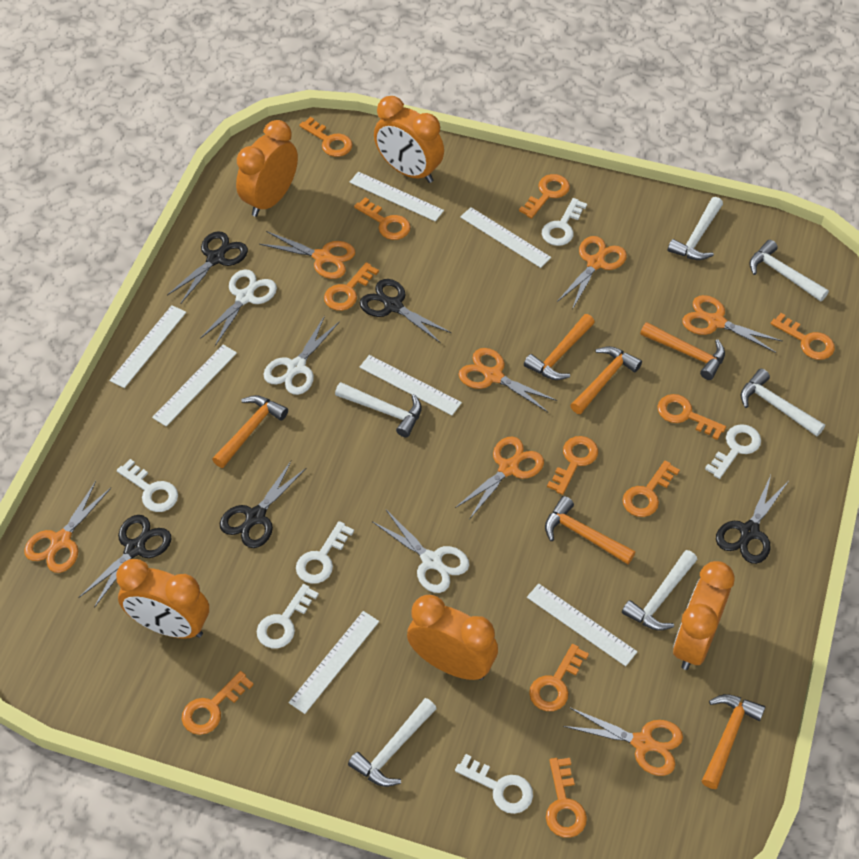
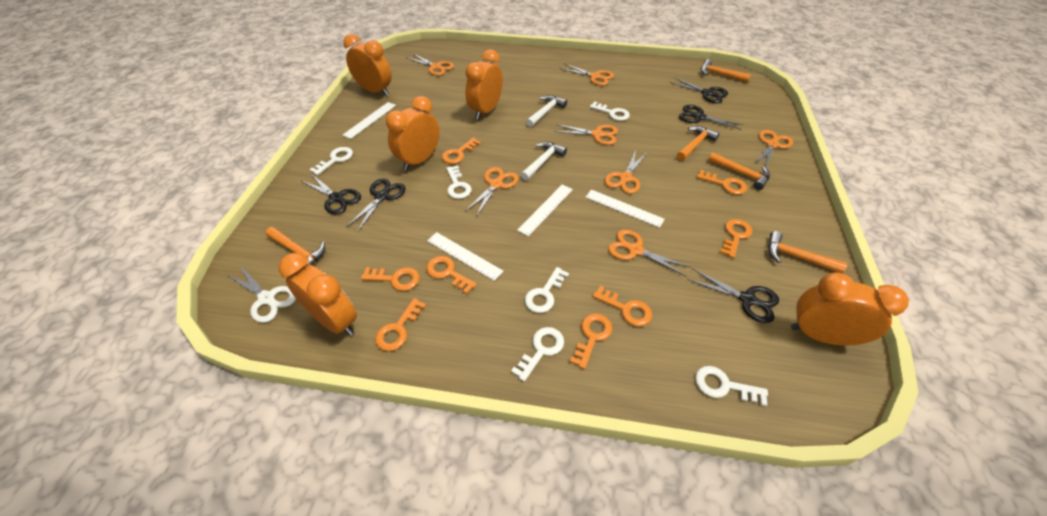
orange hammer: 6 -> 5
orange key: 11 -> 8
white hammer: 6 -> 2
white ruler: 7 -> 4
white scissors: 3 -> 1

